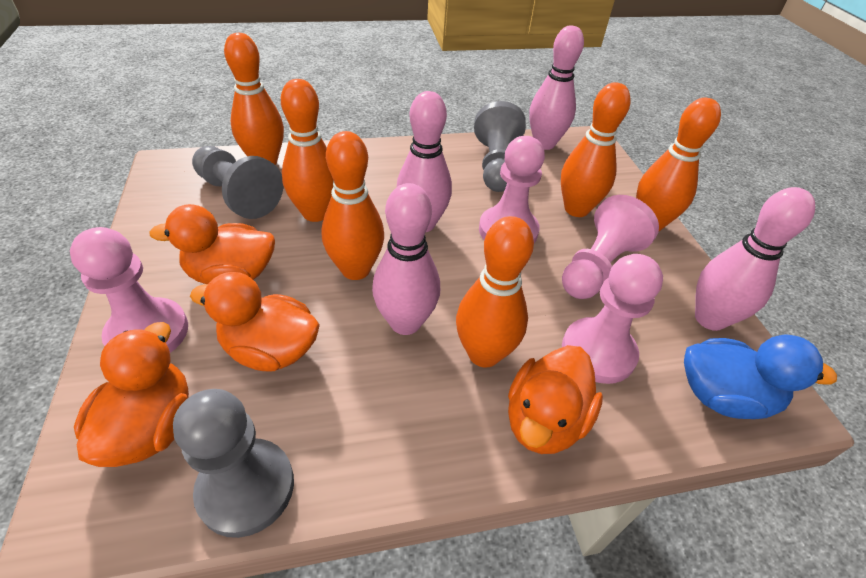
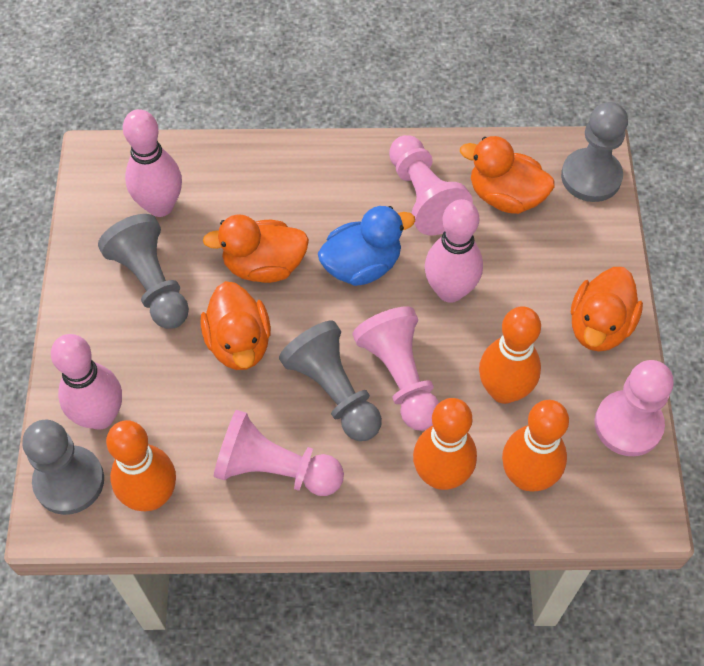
grey pawn: 3 -> 4
orange bowling pin: 6 -> 4
pink bowling pin: 4 -> 3

